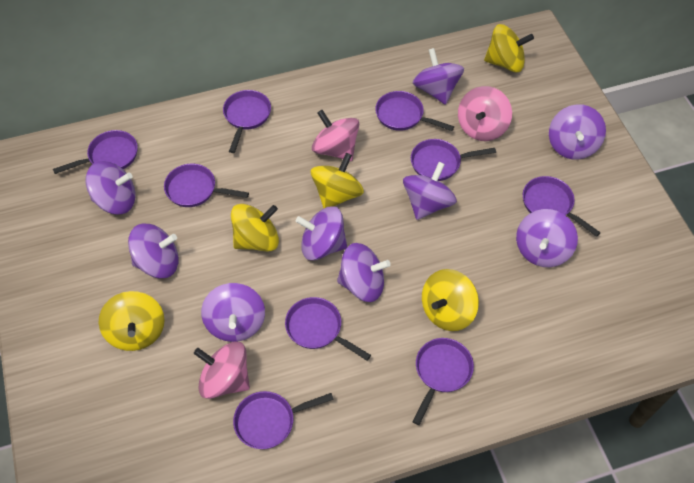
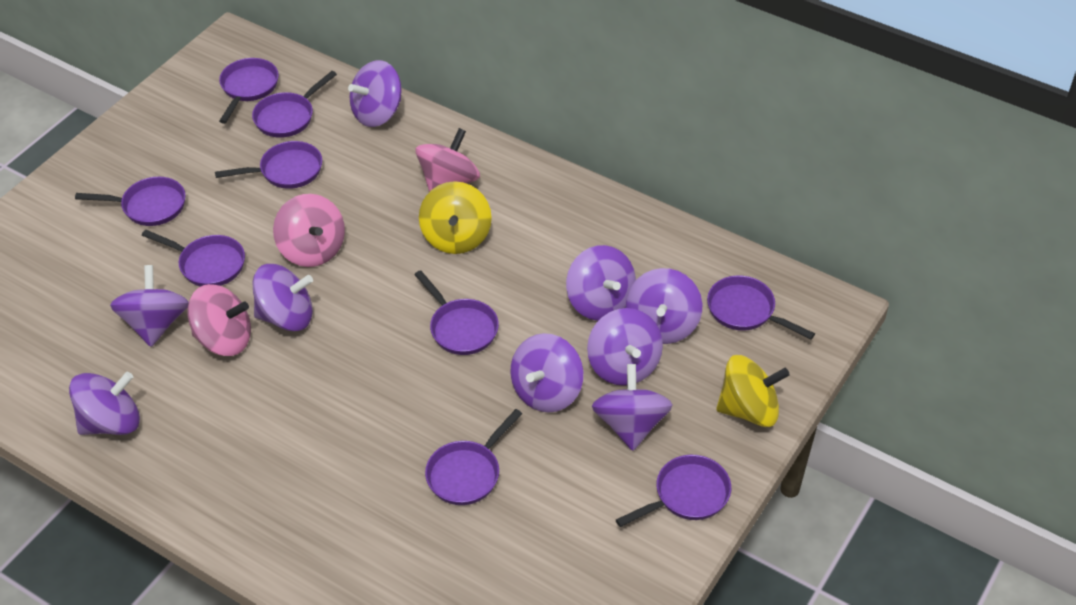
yellow spinning top: 5 -> 2

